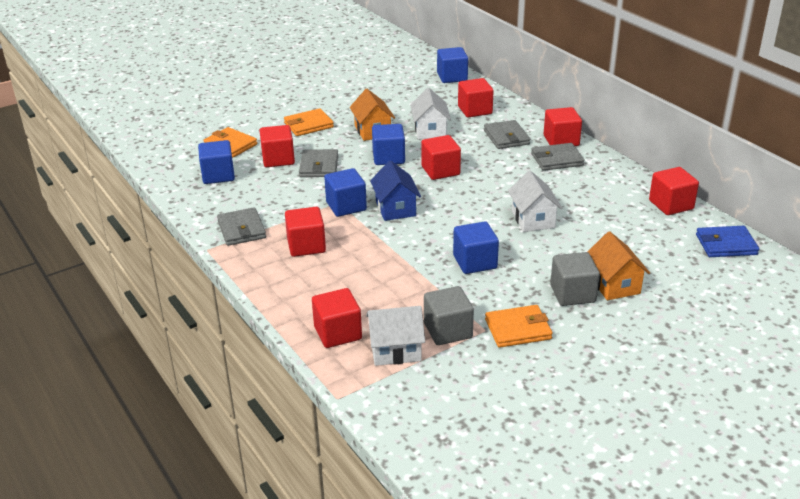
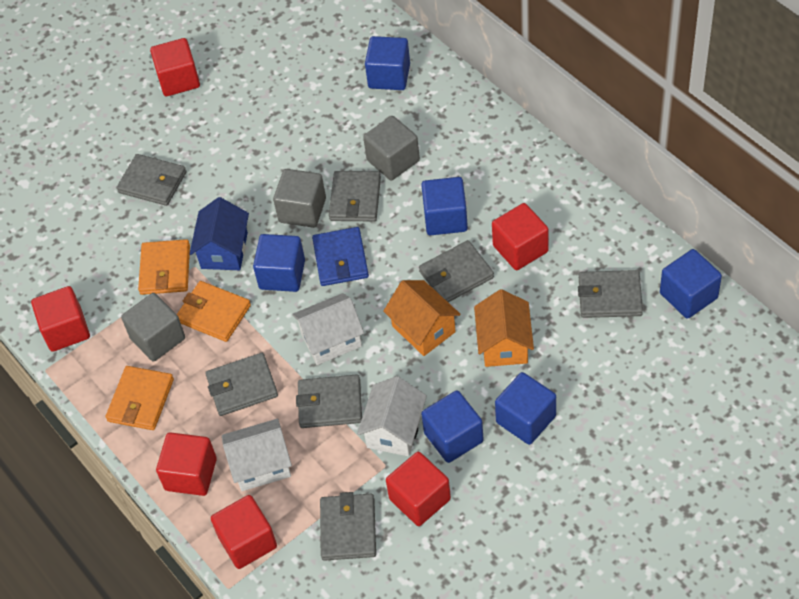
blue cube: 5 -> 6
grey cube: 2 -> 3
grey wallet: 4 -> 7
red cube: 7 -> 6

